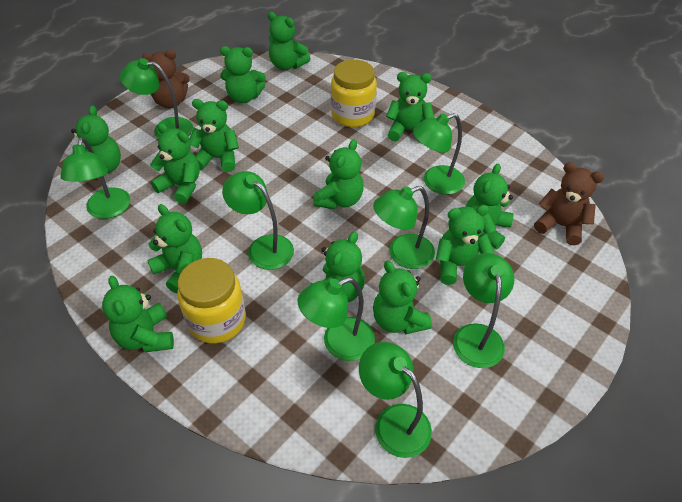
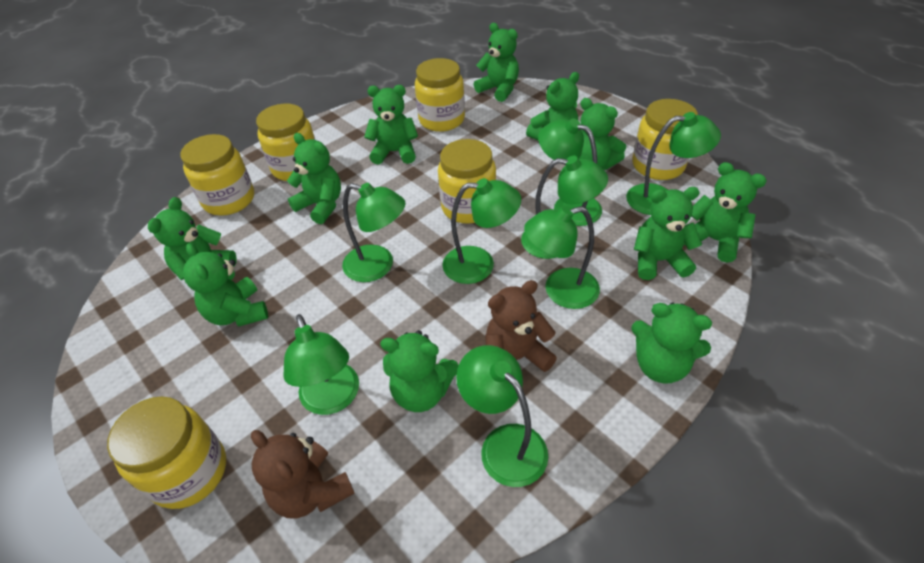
green teddy bear: 13 -> 11
yellow jar: 2 -> 6

